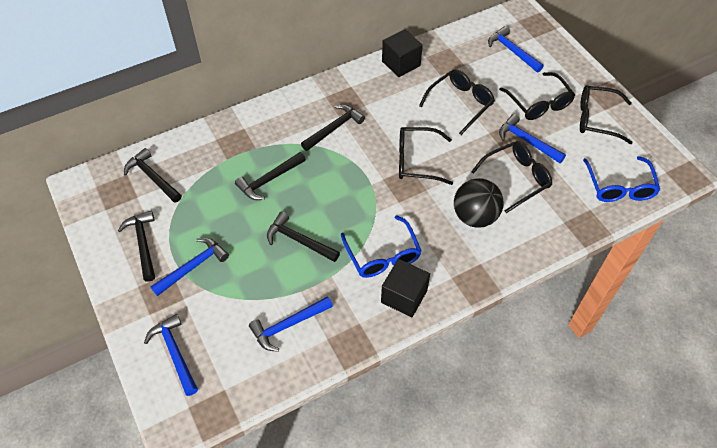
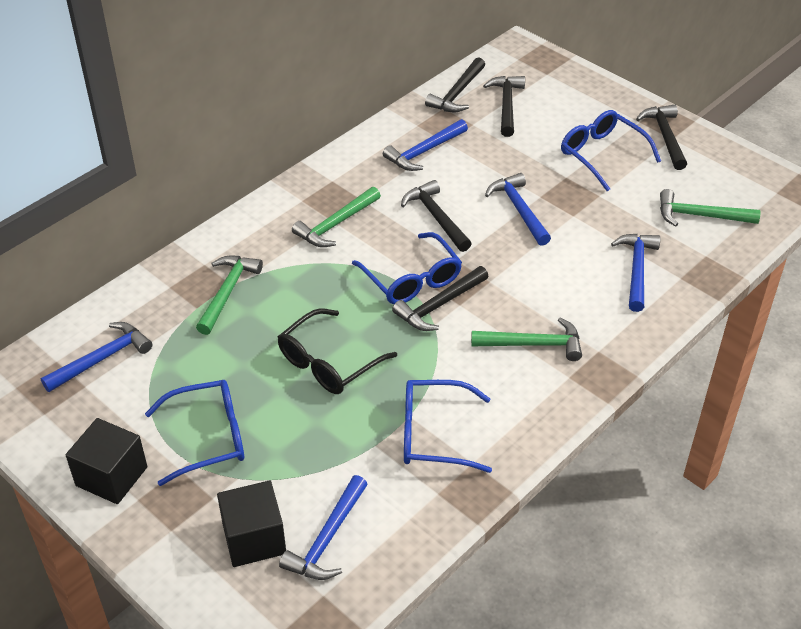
black ball: 1 -> 0
black glasses: 5 -> 1
blue glasses: 2 -> 4
green hammer: 0 -> 4

